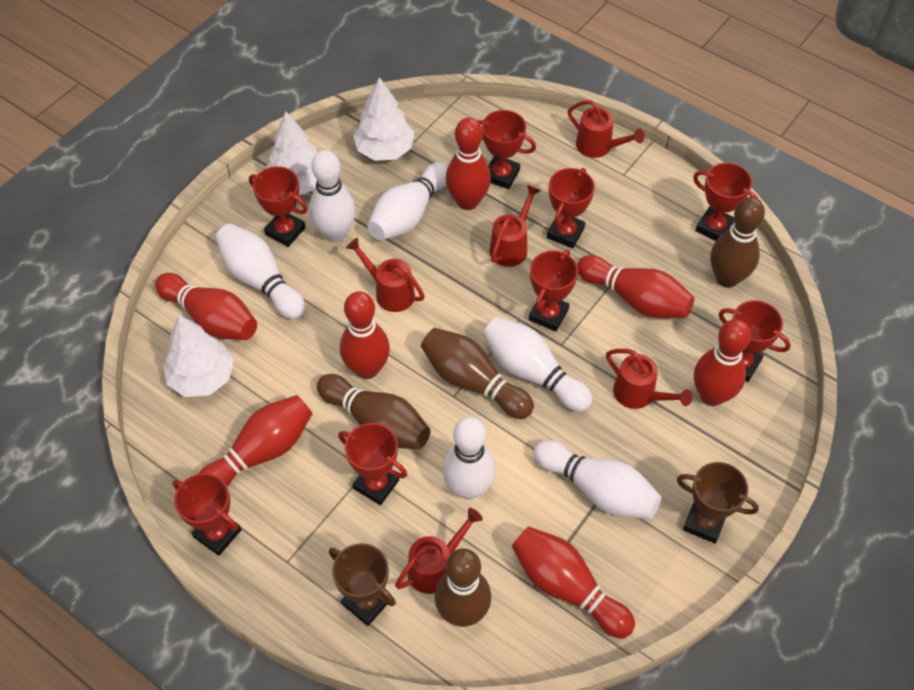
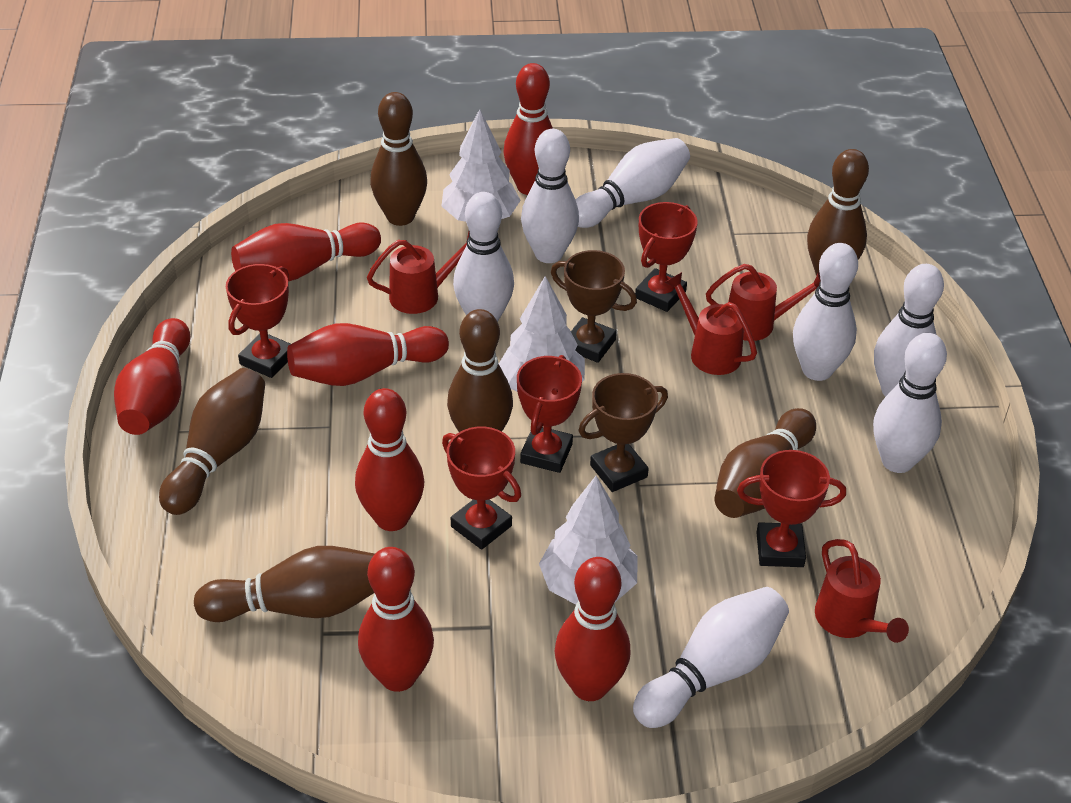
brown bowling pin: 4 -> 6
red trophy: 8 -> 5
red watering can: 5 -> 4
white bowling pin: 6 -> 7

